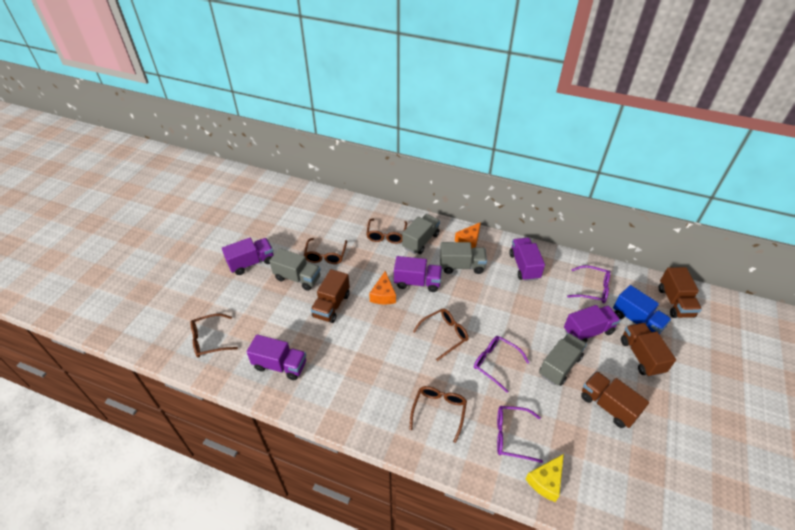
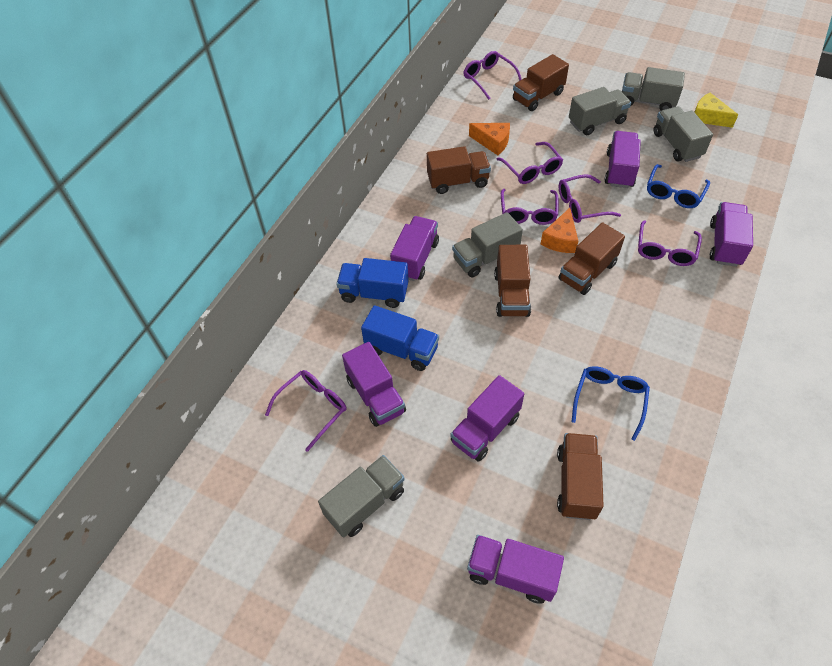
blue glasses: 0 -> 2
blue truck: 1 -> 2
brown glasses: 5 -> 0
brown truck: 4 -> 5
grey truck: 4 -> 5
purple glasses: 3 -> 6
purple truck: 5 -> 6

